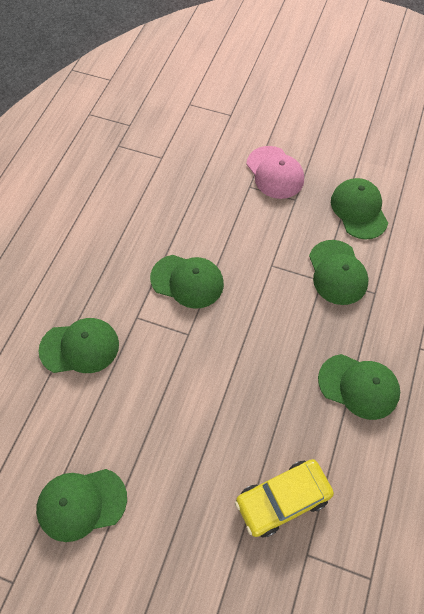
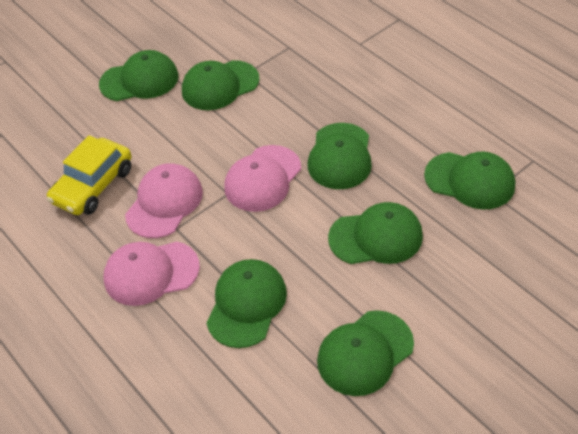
green cap: 6 -> 7
pink cap: 1 -> 3

